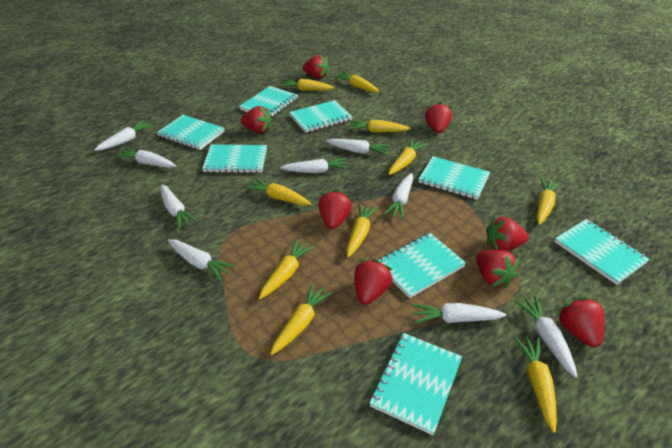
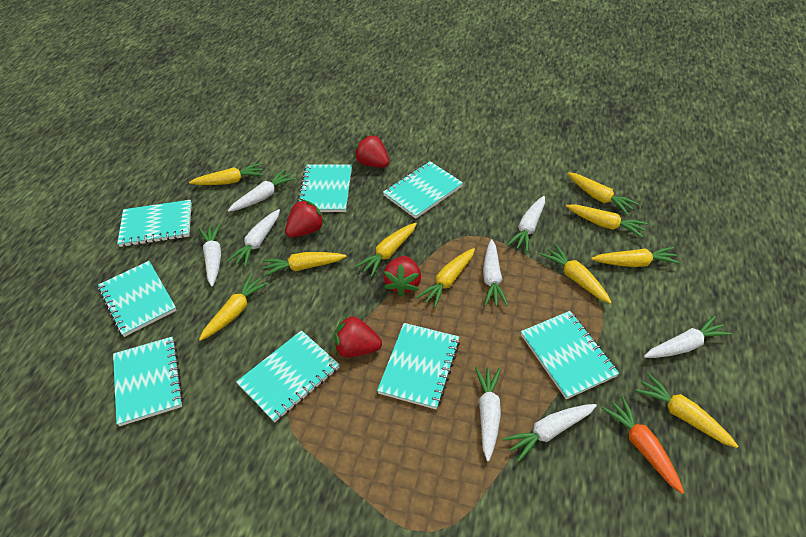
orange carrot: 0 -> 1
red strawberry: 8 -> 4
white carrot: 9 -> 8

